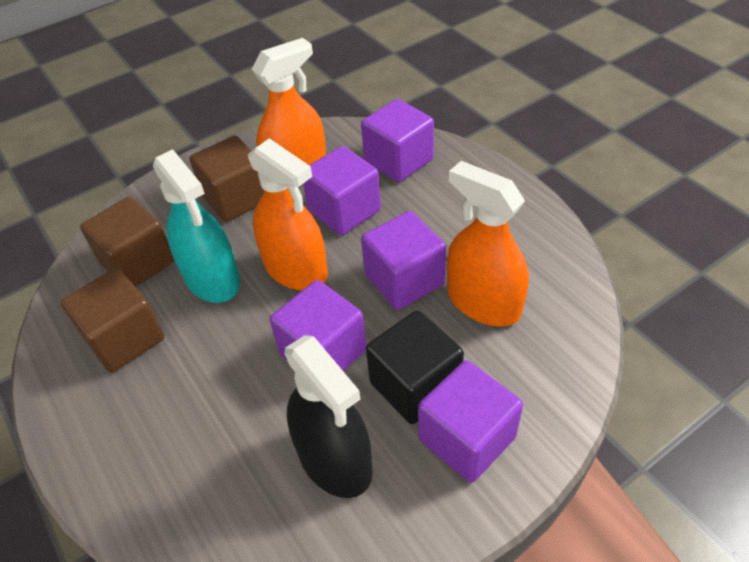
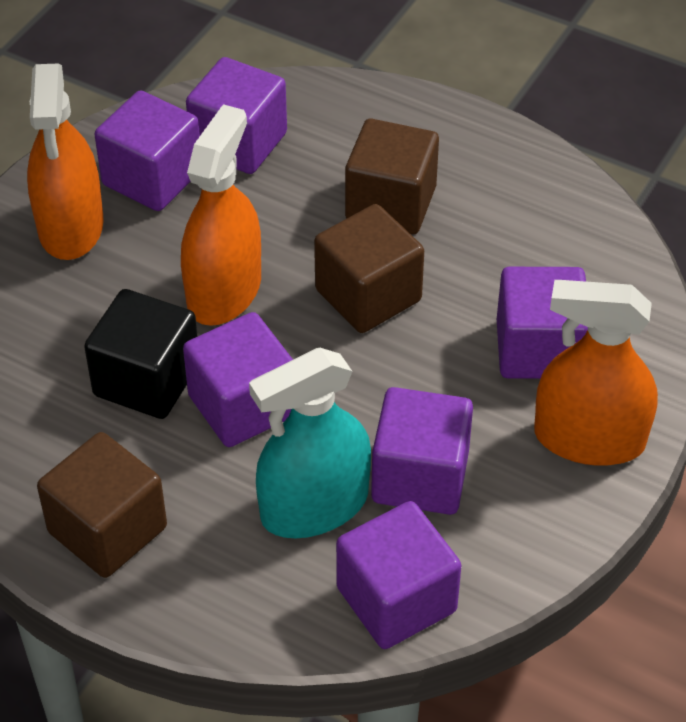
black spray bottle: 1 -> 0
purple cube: 5 -> 6

